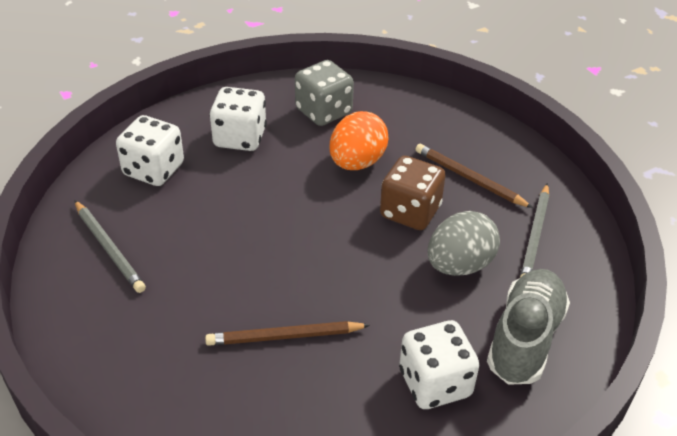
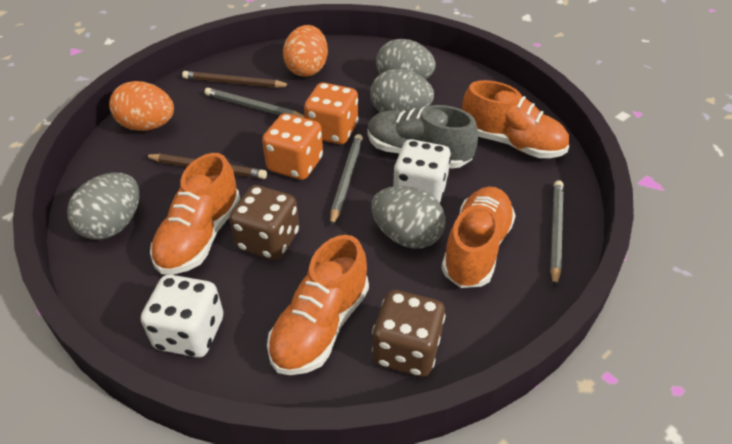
brown dice: 1 -> 2
grey dice: 1 -> 0
grey egg: 1 -> 4
grey pencil: 2 -> 3
orange dice: 0 -> 2
orange egg: 1 -> 2
orange shoe: 0 -> 4
white dice: 3 -> 2

